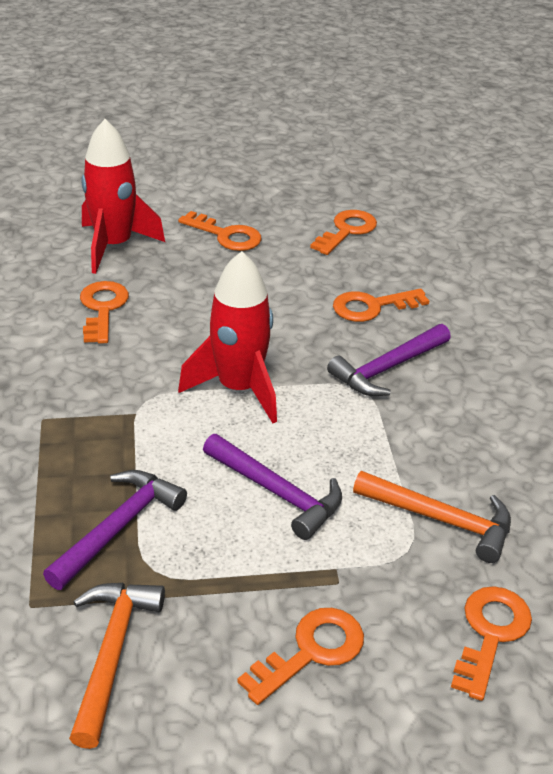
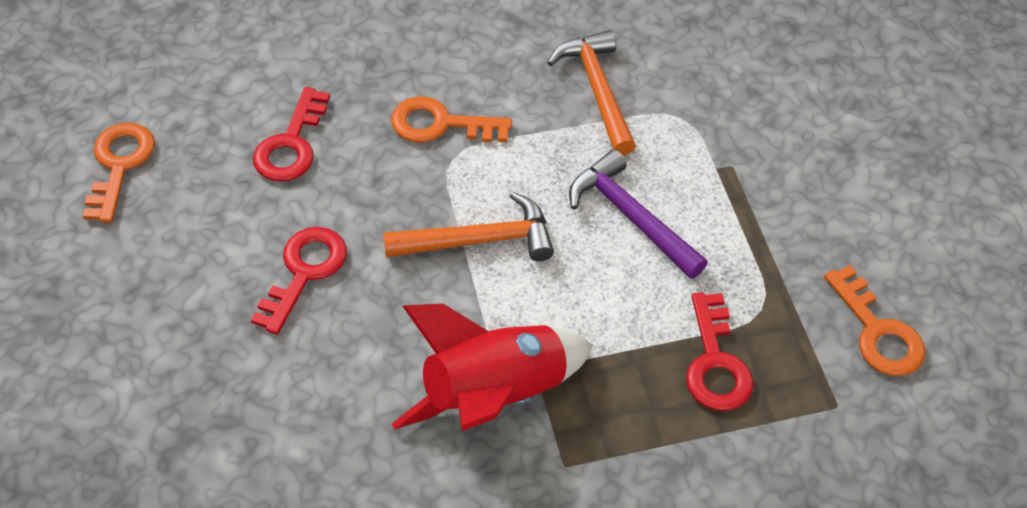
orange key: 6 -> 3
purple hammer: 3 -> 1
red key: 0 -> 3
red rocket: 2 -> 1

